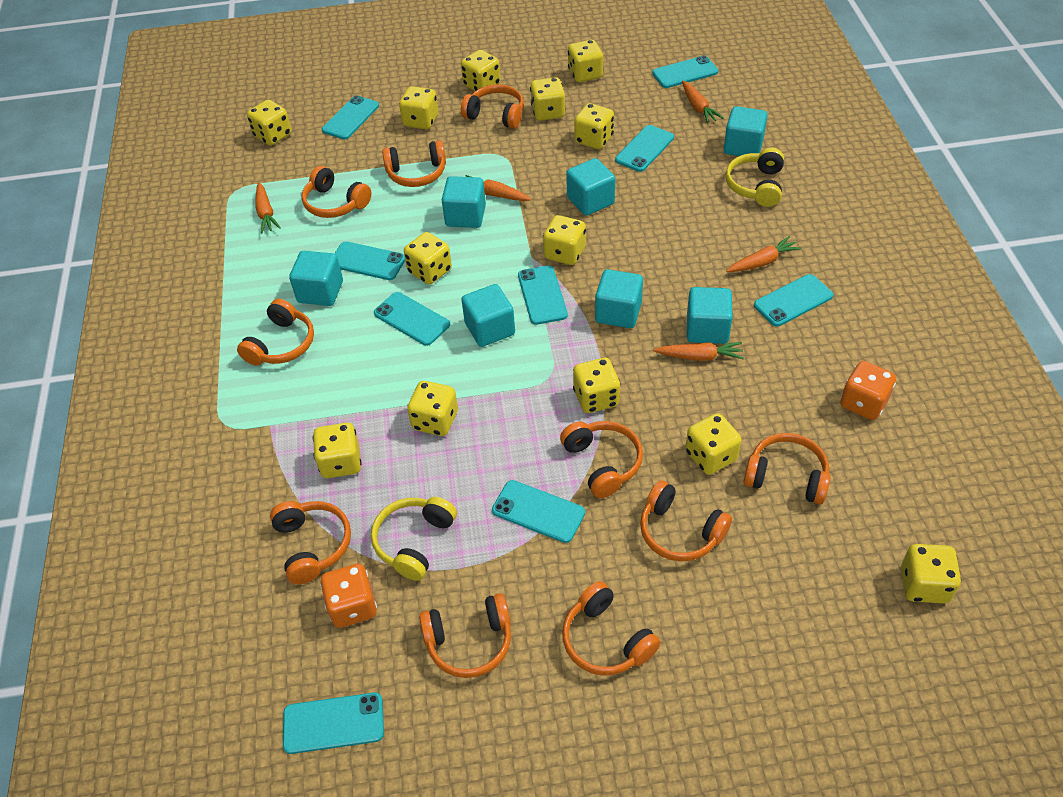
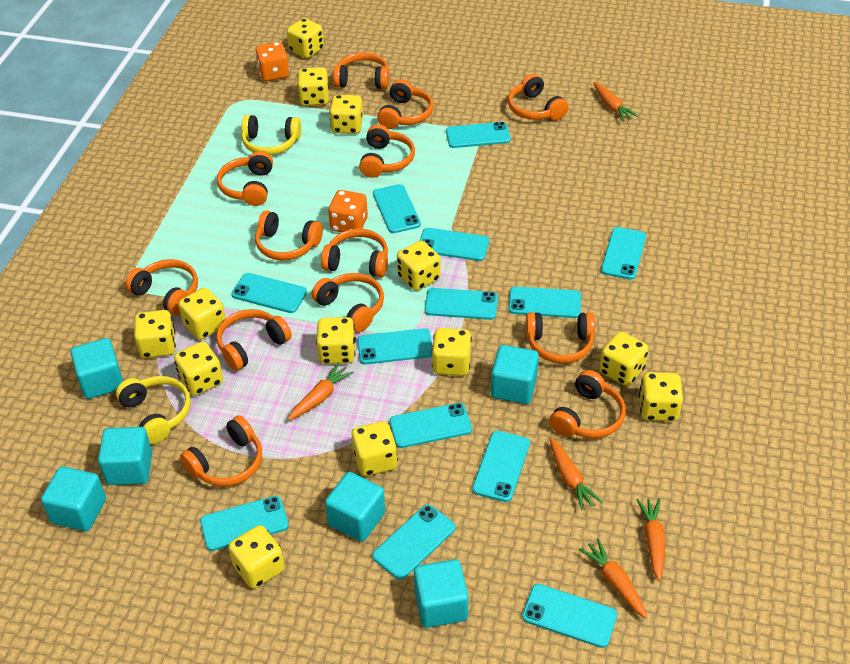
orange headphones: 10 -> 13
turquoise cube: 7 -> 6
turquoise phone: 9 -> 13

